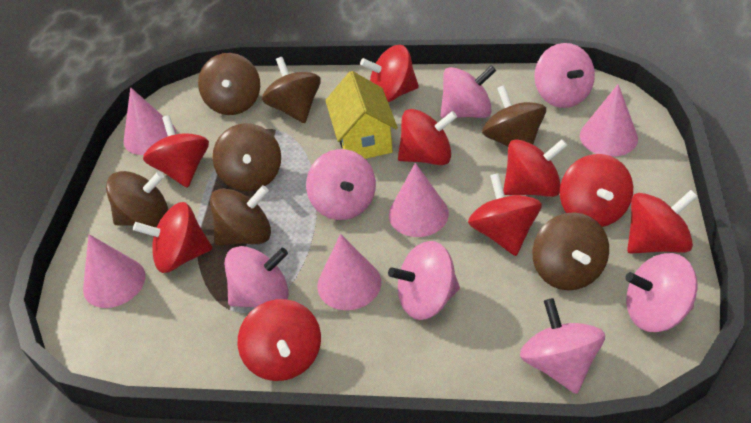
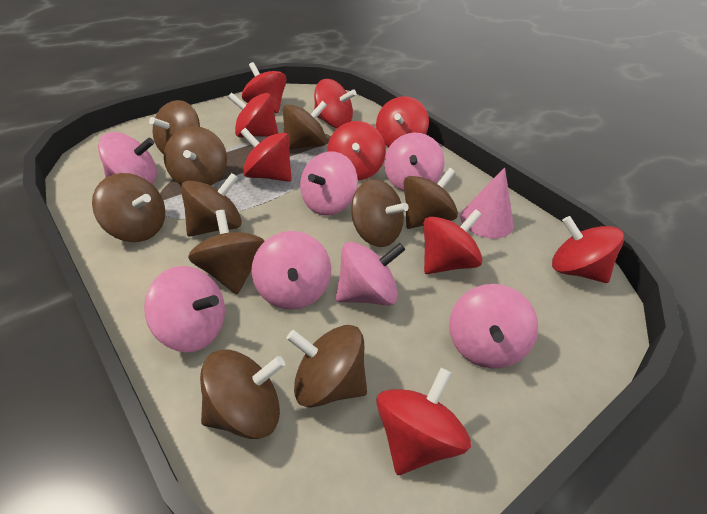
brown spinning top: 7 -> 10
pink cone: 5 -> 1
yellow house: 1 -> 0

